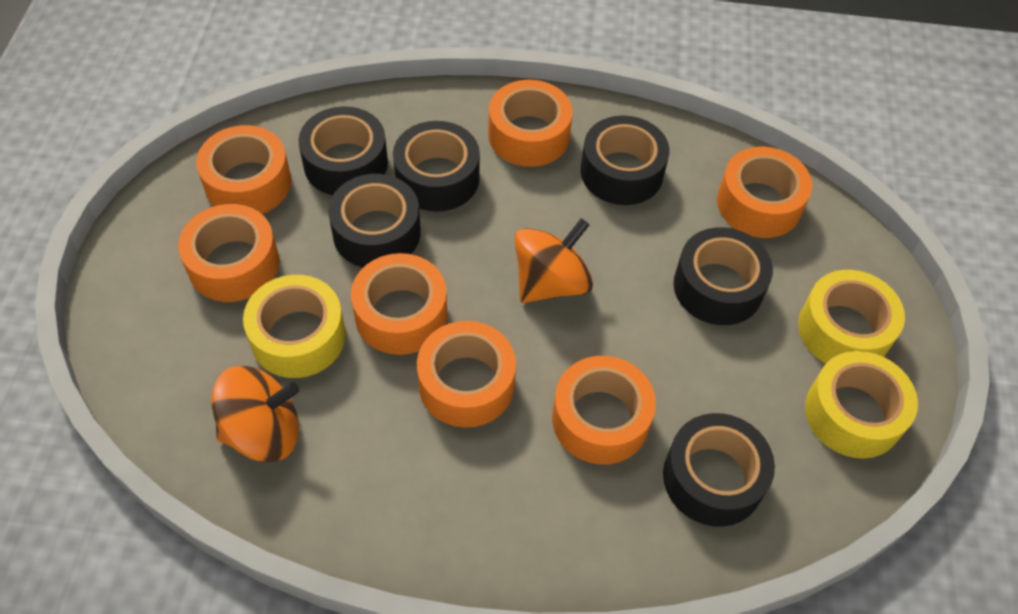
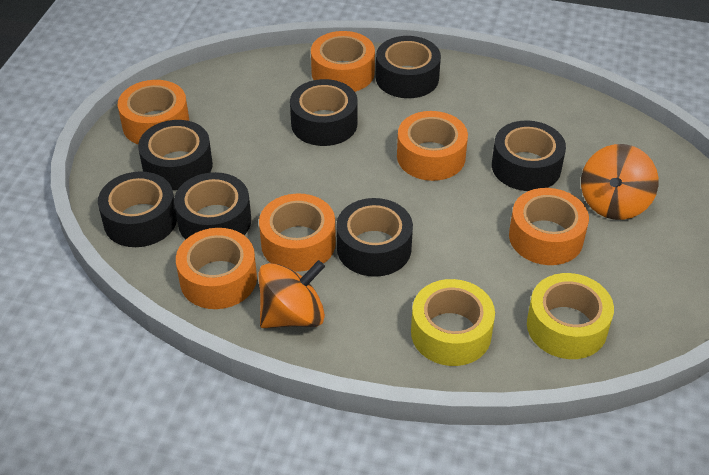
black tape: 6 -> 7
orange tape: 7 -> 6
yellow tape: 3 -> 2

